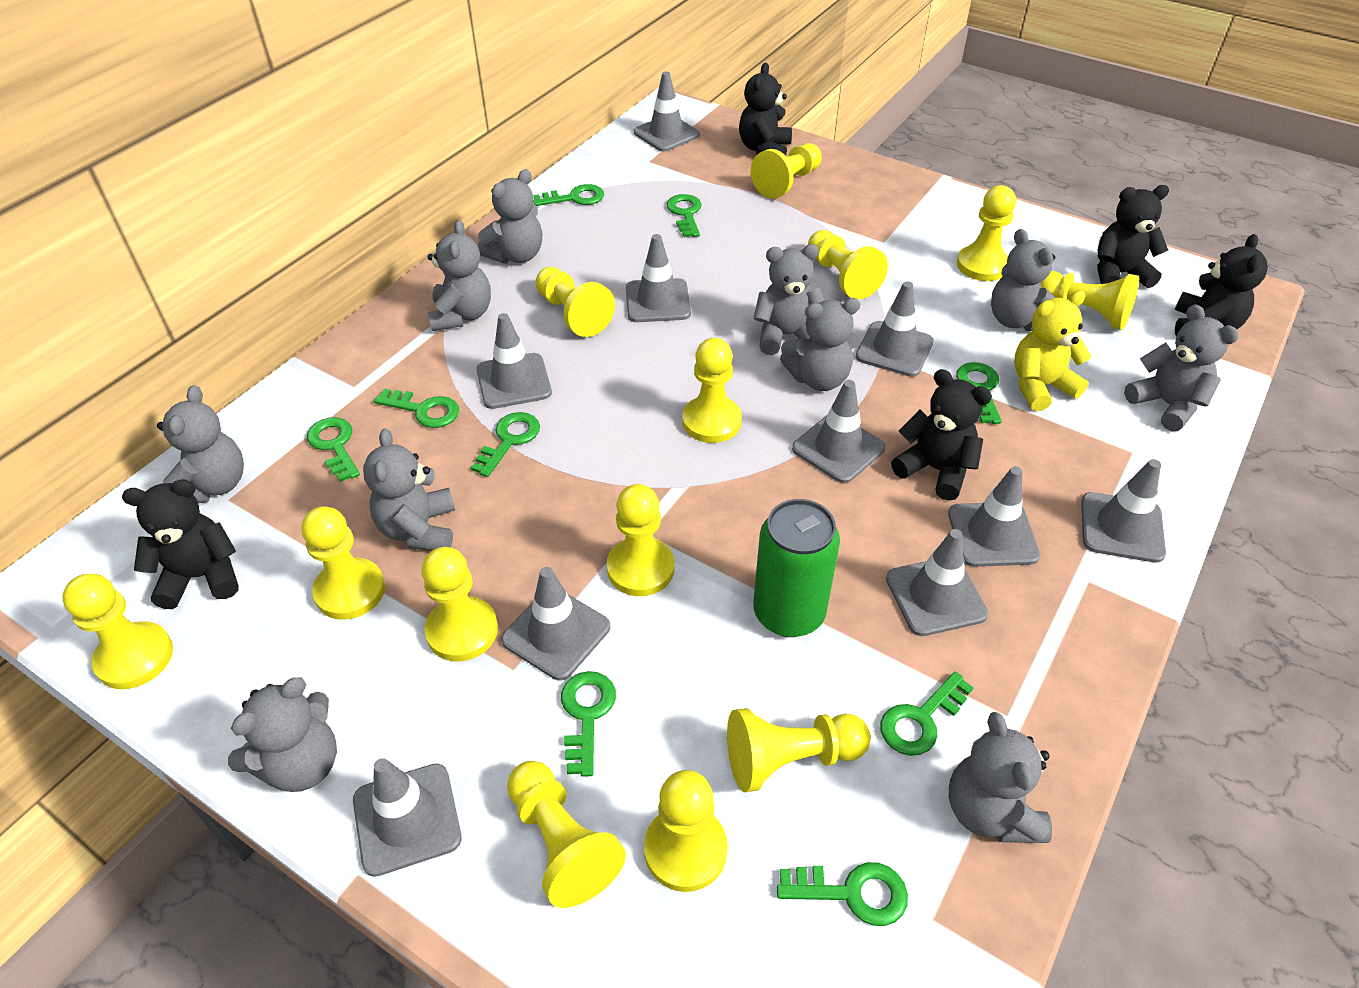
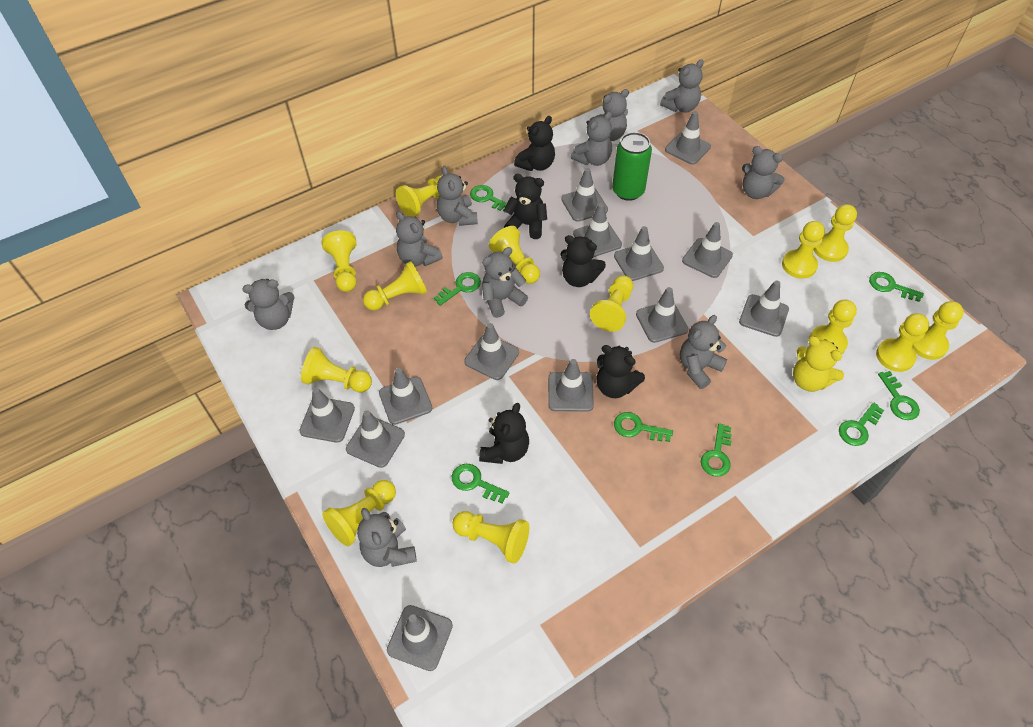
green key: 9 -> 8
grey traffic cone: 10 -> 13

